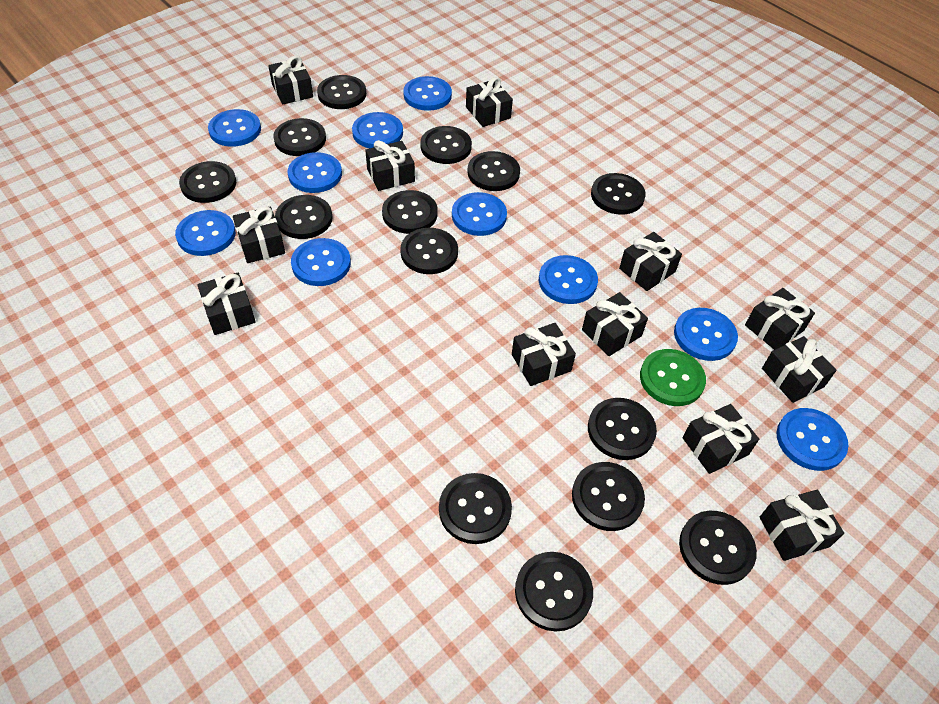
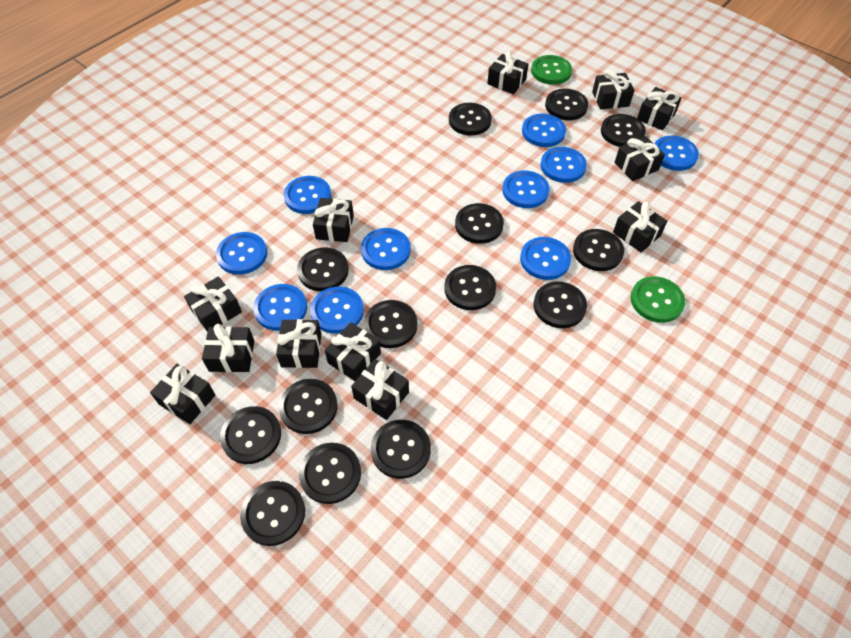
green button: 1 -> 2

